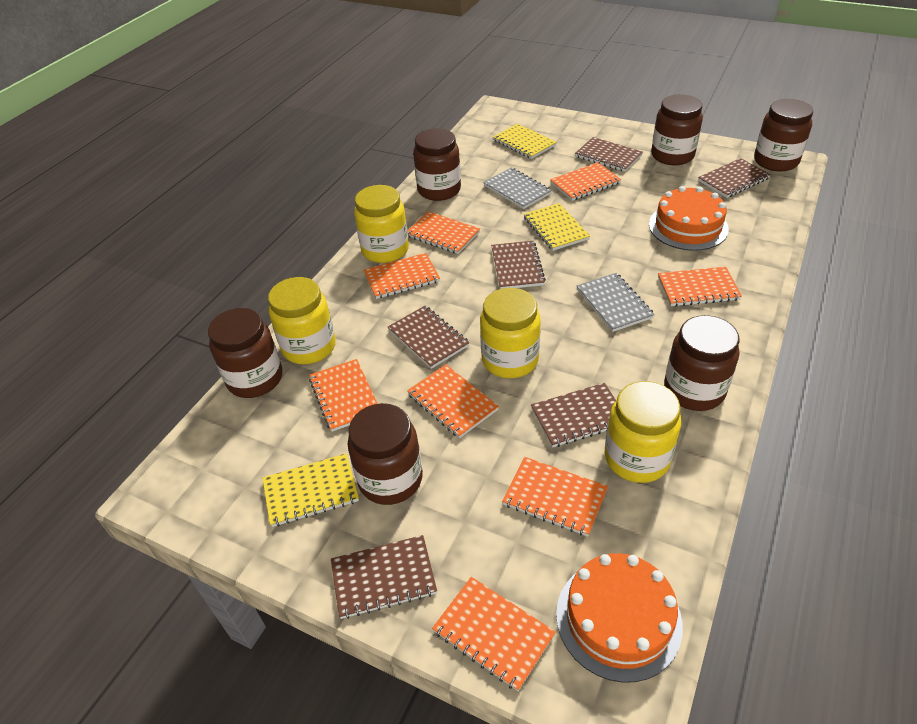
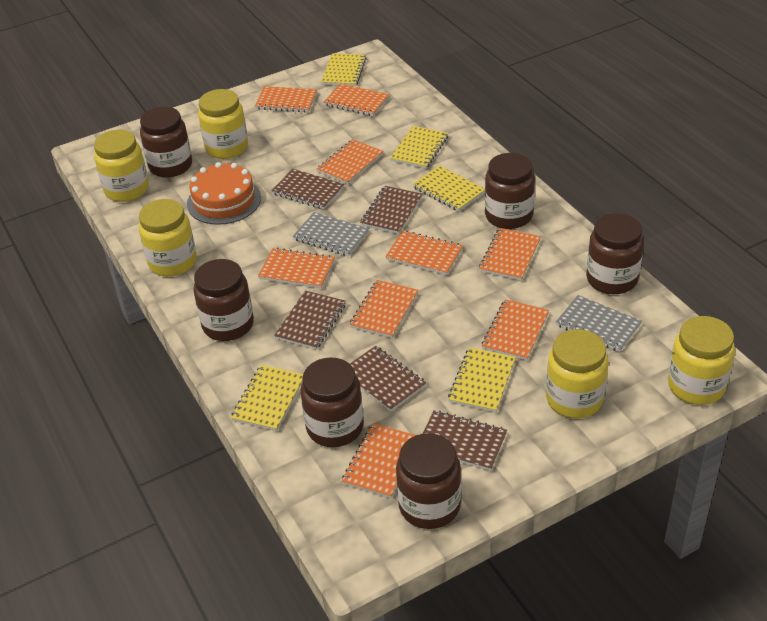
brown notebook: 6 -> 5
orange cake: 2 -> 1
orange notebook: 8 -> 9
yellow jar: 4 -> 5
yellow notebook: 3 -> 5

